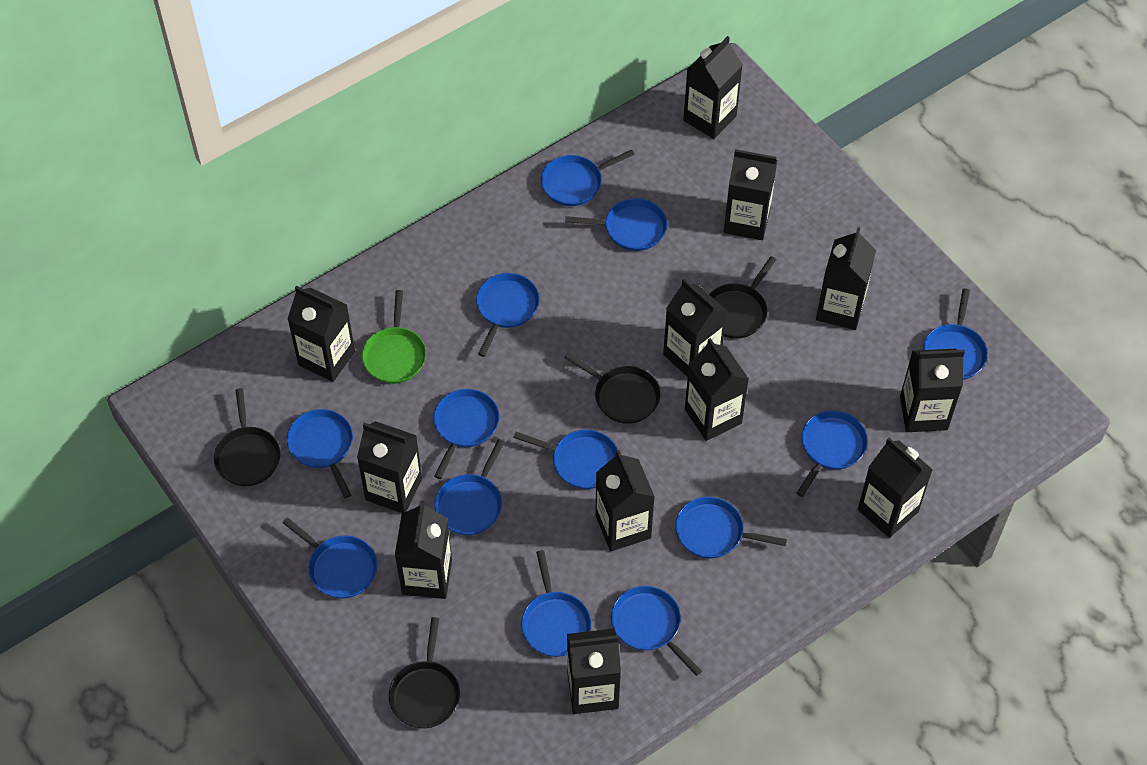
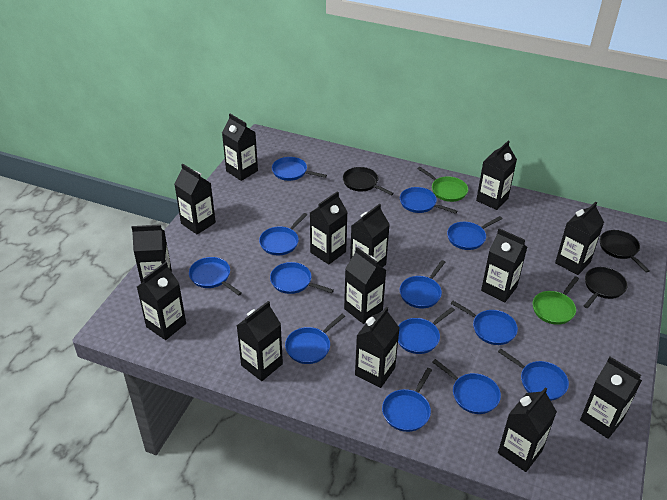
black carton: 12 -> 14
black pan: 4 -> 3
green pan: 1 -> 2

